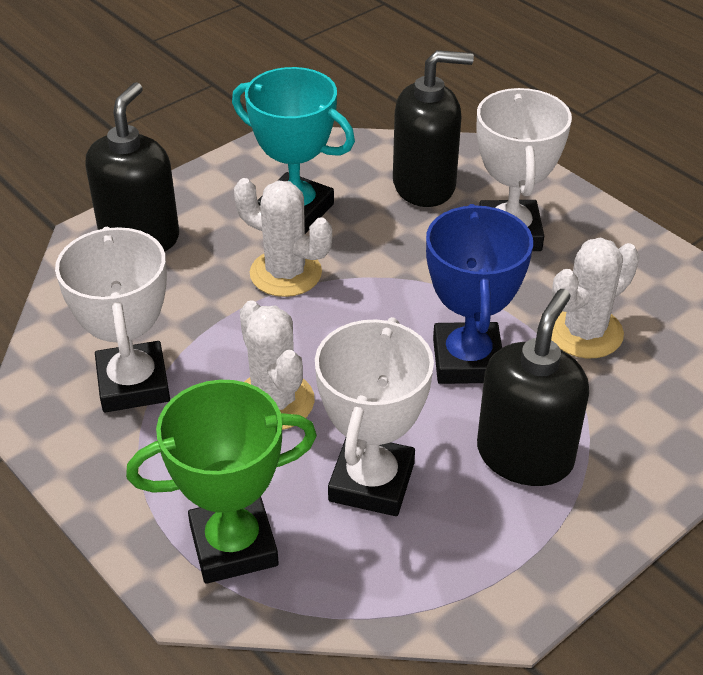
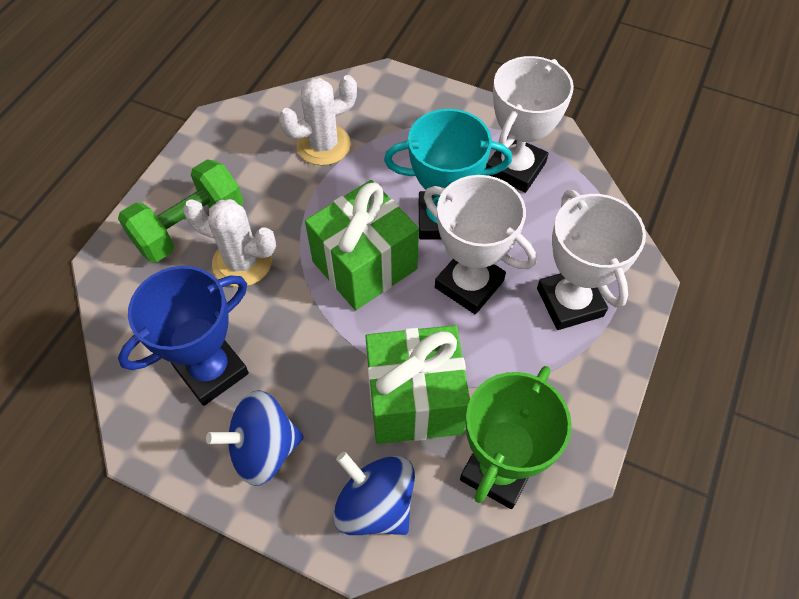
black soap dispenser: 3 -> 0
blue spinning top: 0 -> 2
green dumbbell: 0 -> 1
green gift: 0 -> 2
white cactus: 3 -> 2

